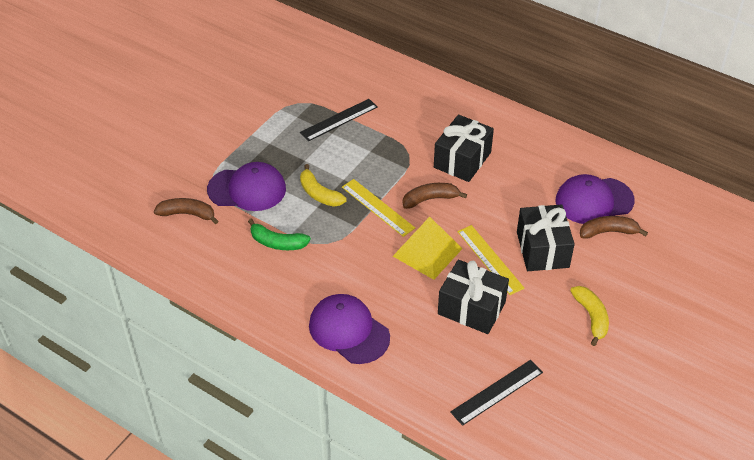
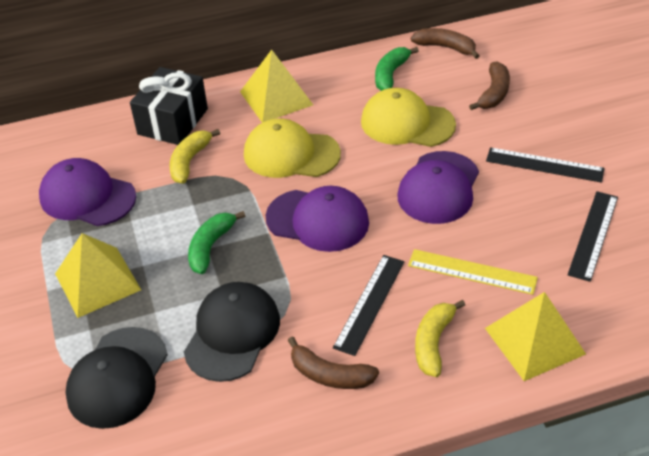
black cap: 0 -> 2
black gift: 3 -> 1
black ruler: 2 -> 3
green banana: 1 -> 2
yellow cap: 0 -> 2
yellow pyramid: 1 -> 3
yellow ruler: 2 -> 1

